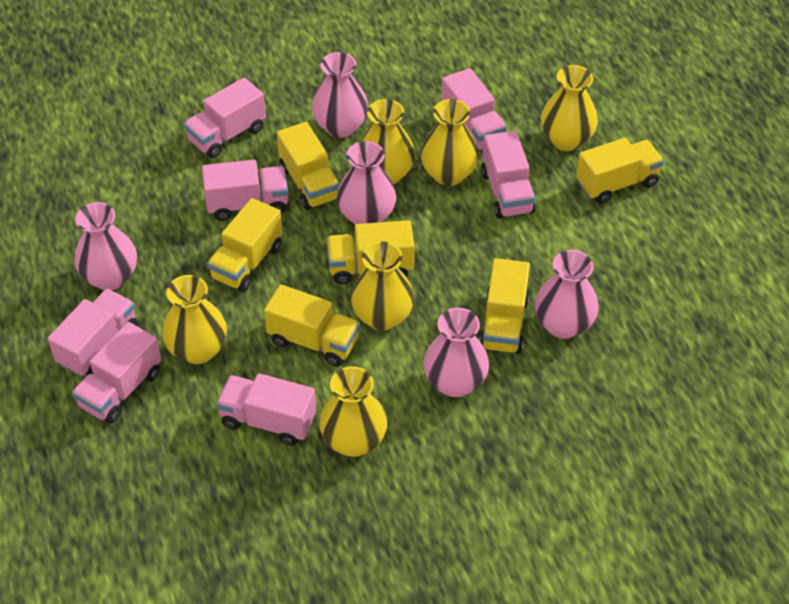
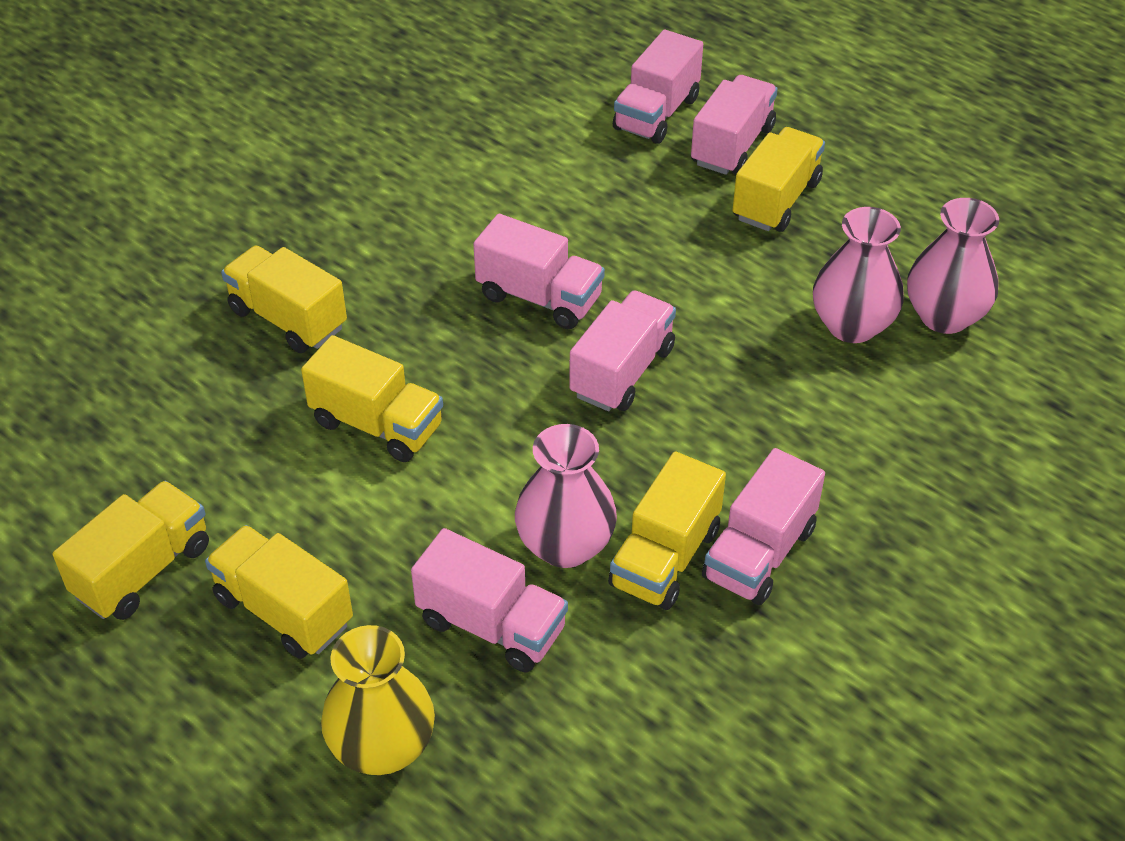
pink truck: 7 -> 6
pink vase: 5 -> 3
yellow vase: 6 -> 1

